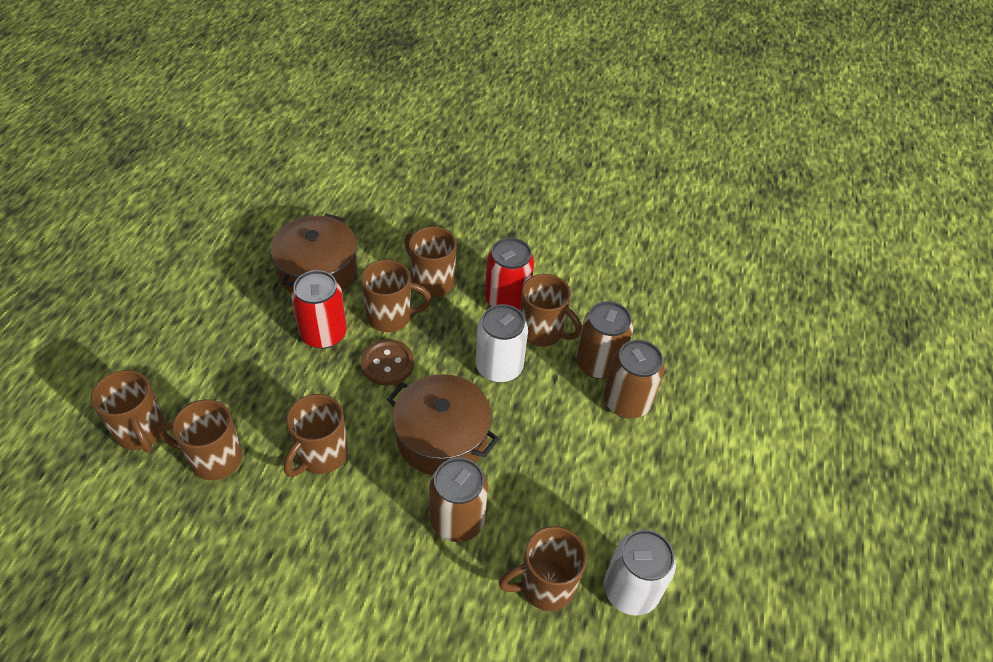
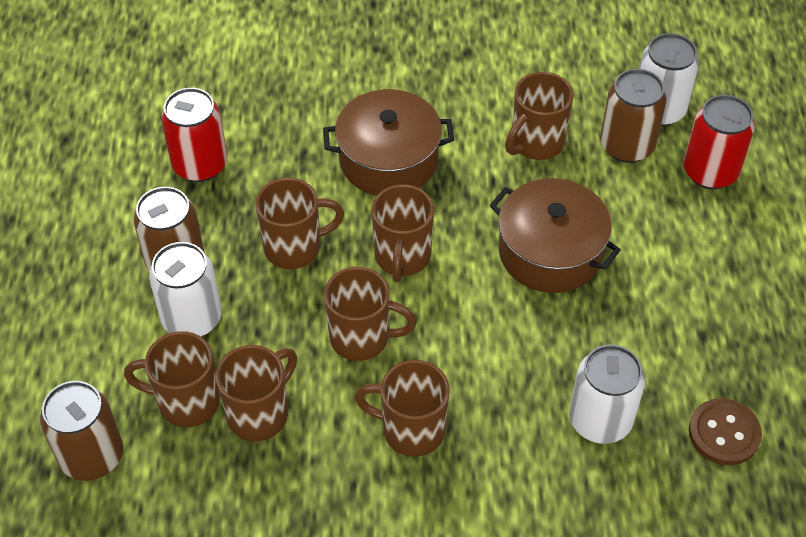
white can: 2 -> 3

